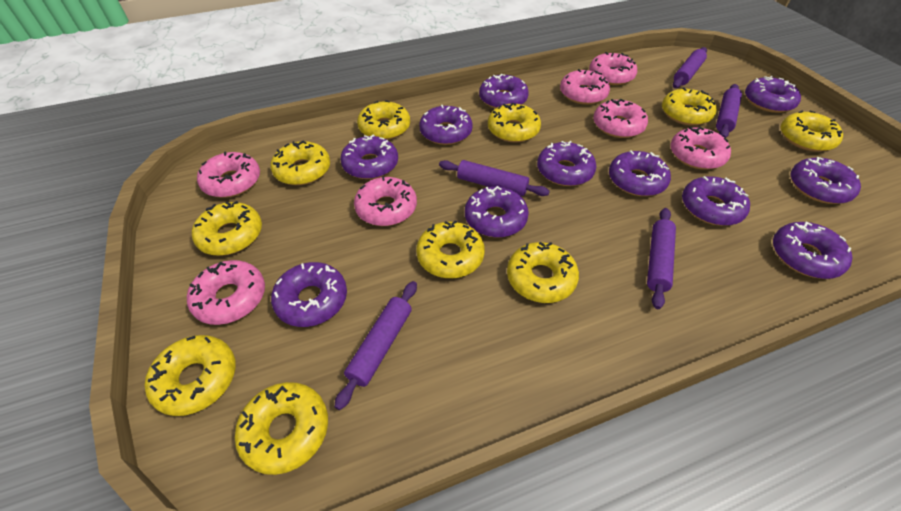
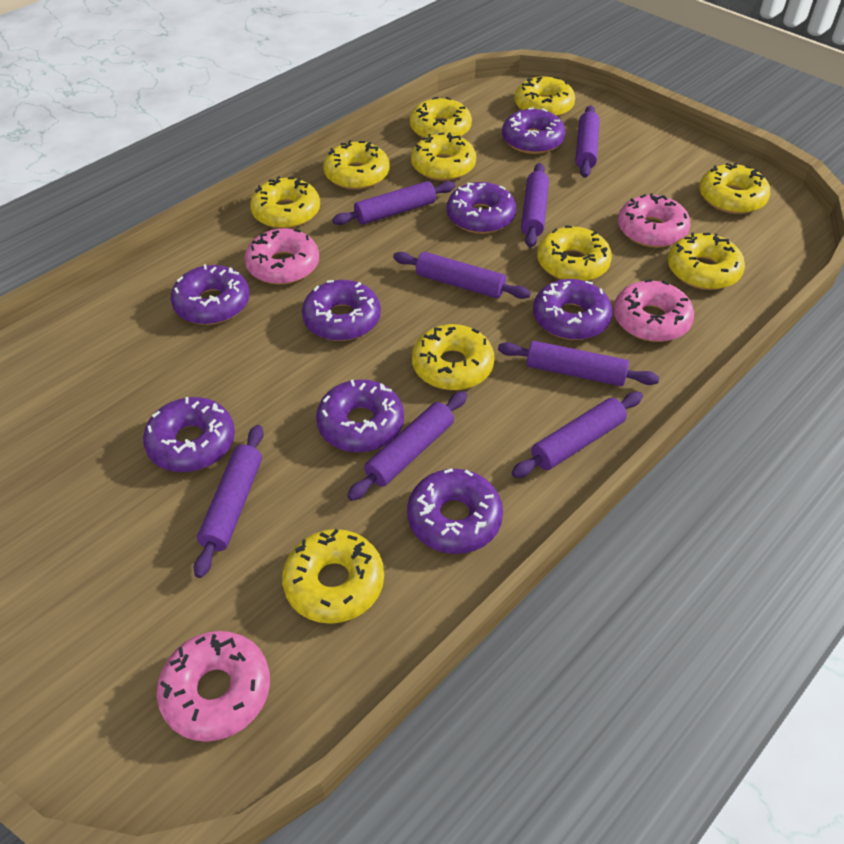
pink donut: 7 -> 4
purple donut: 11 -> 8
purple rolling pin: 5 -> 8

